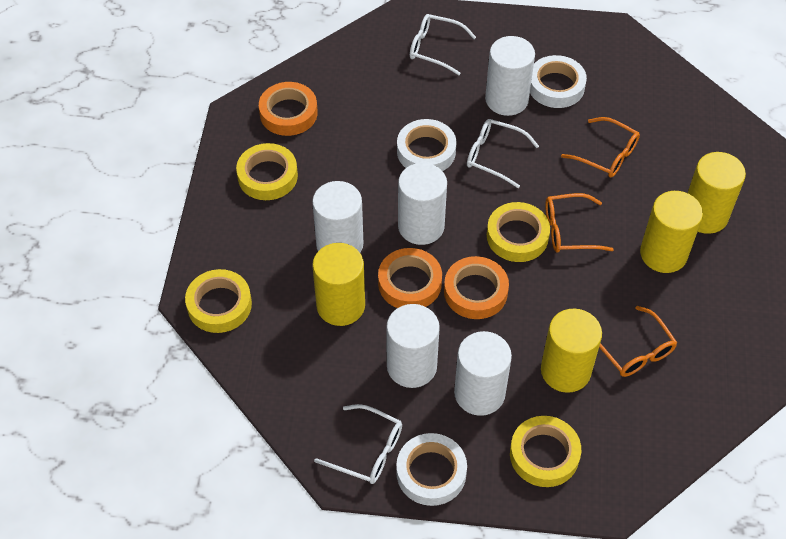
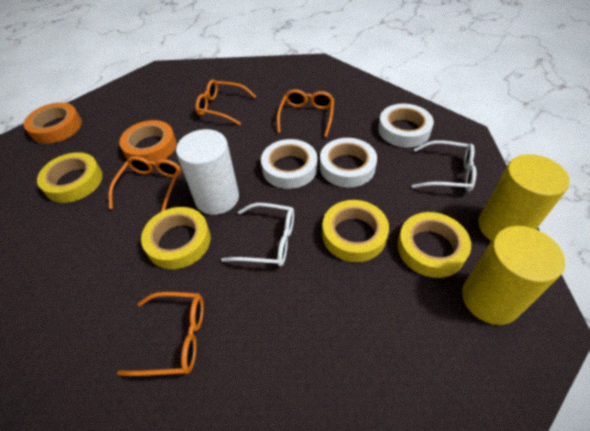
orange glasses: 3 -> 4
orange tape: 3 -> 2
white cylinder: 5 -> 1
white glasses: 3 -> 2
yellow cylinder: 4 -> 2

